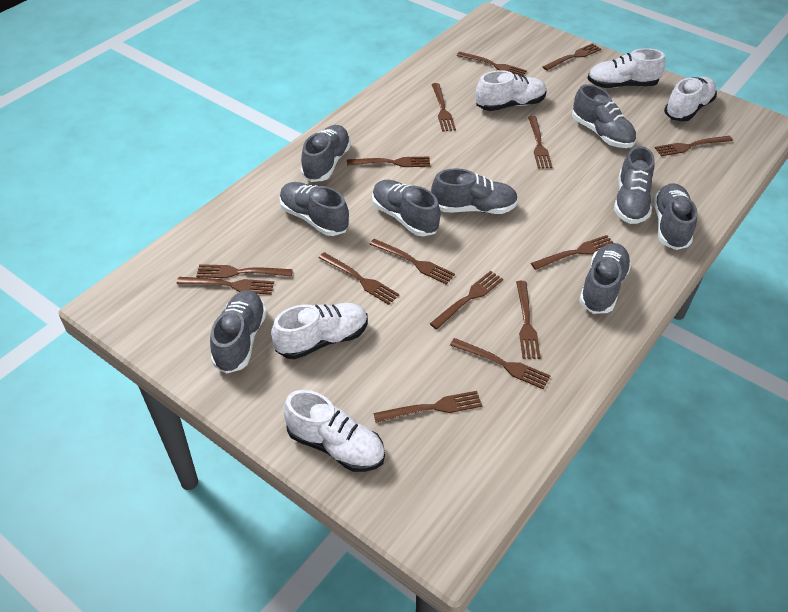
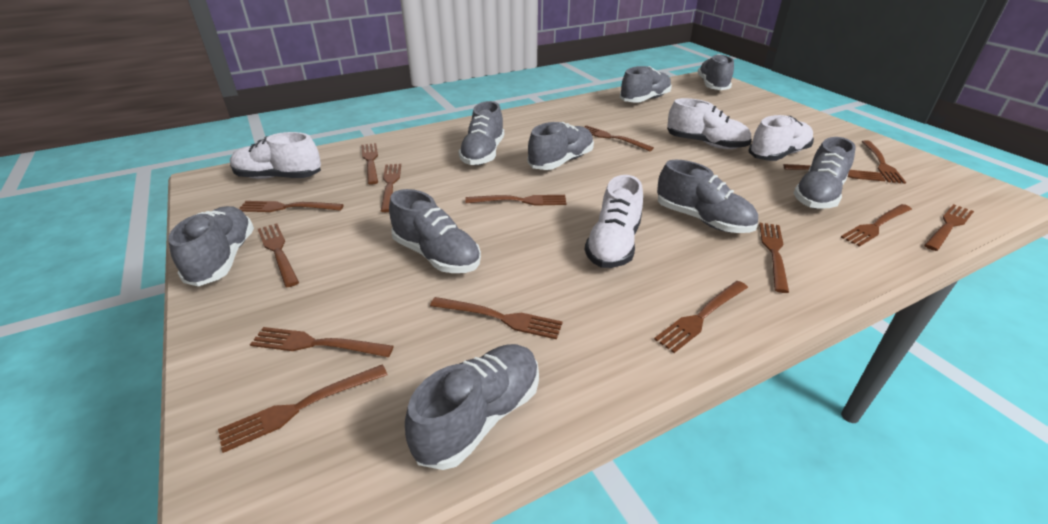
white shoe: 5 -> 4

